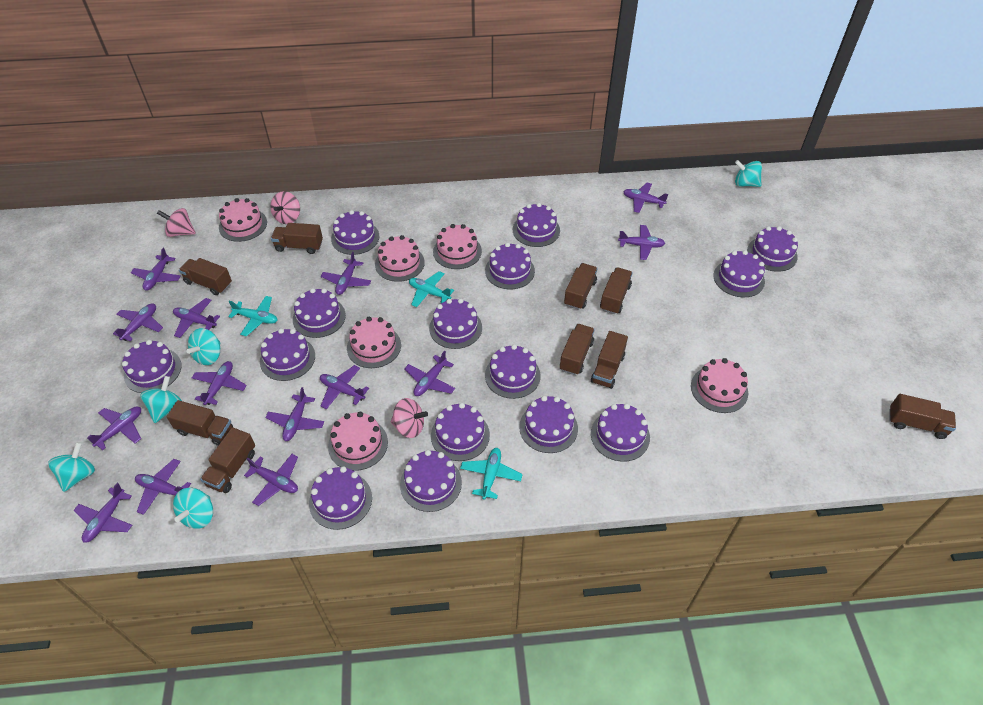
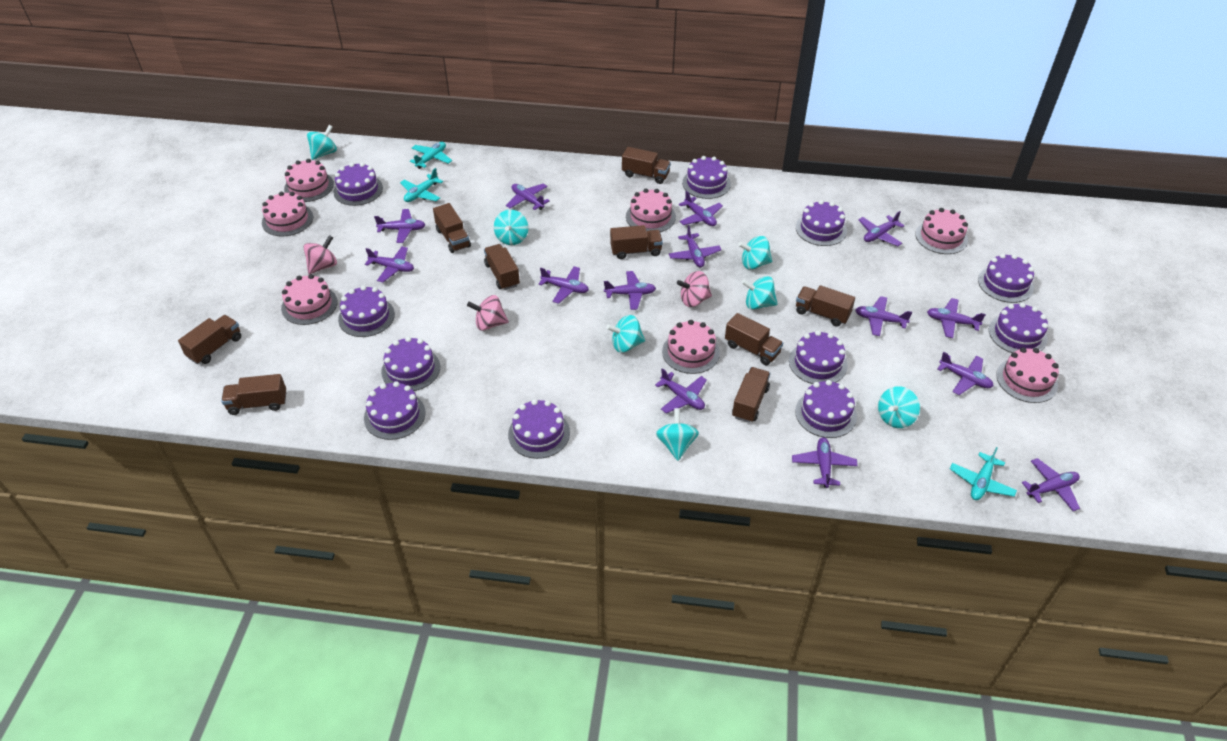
pink cake: 6 -> 7
purple cake: 15 -> 11
turquoise spinning top: 5 -> 7

